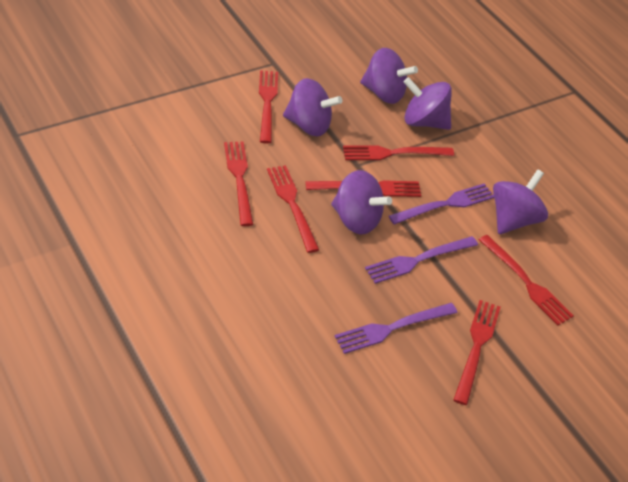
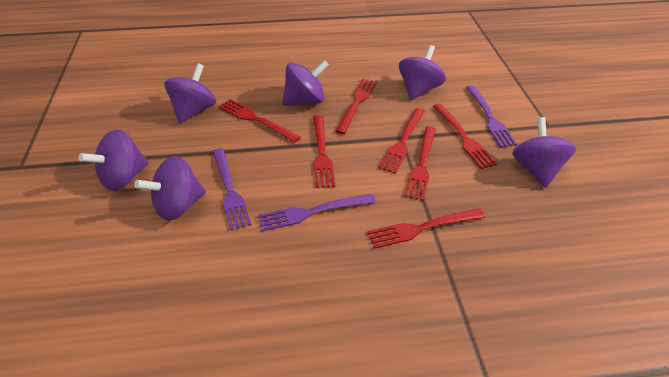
purple spinning top: 5 -> 6

